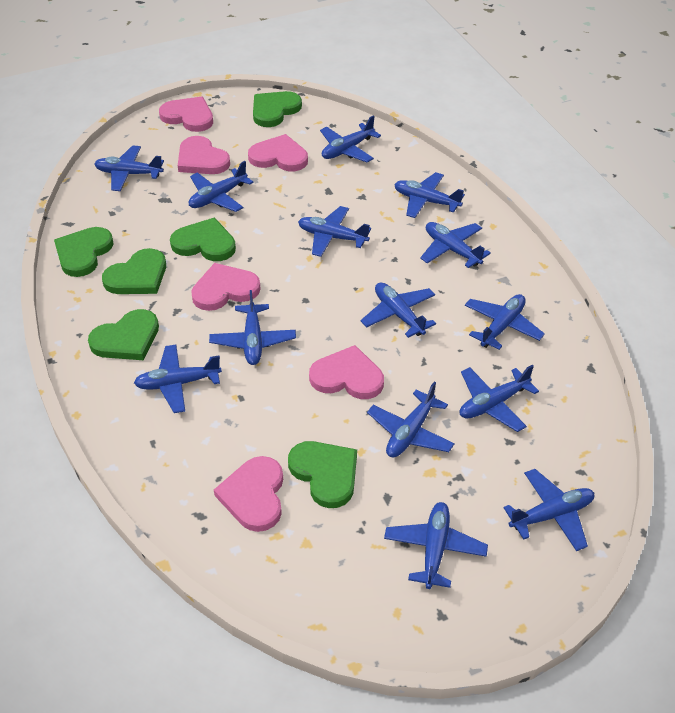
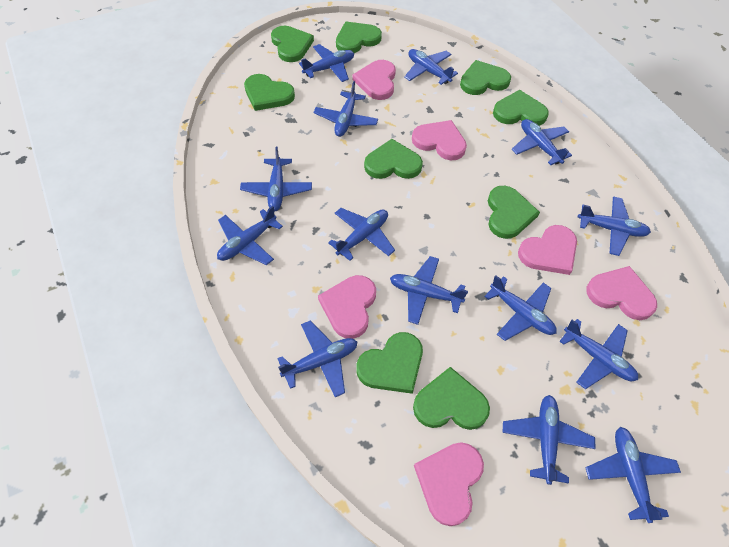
green heart: 6 -> 9

